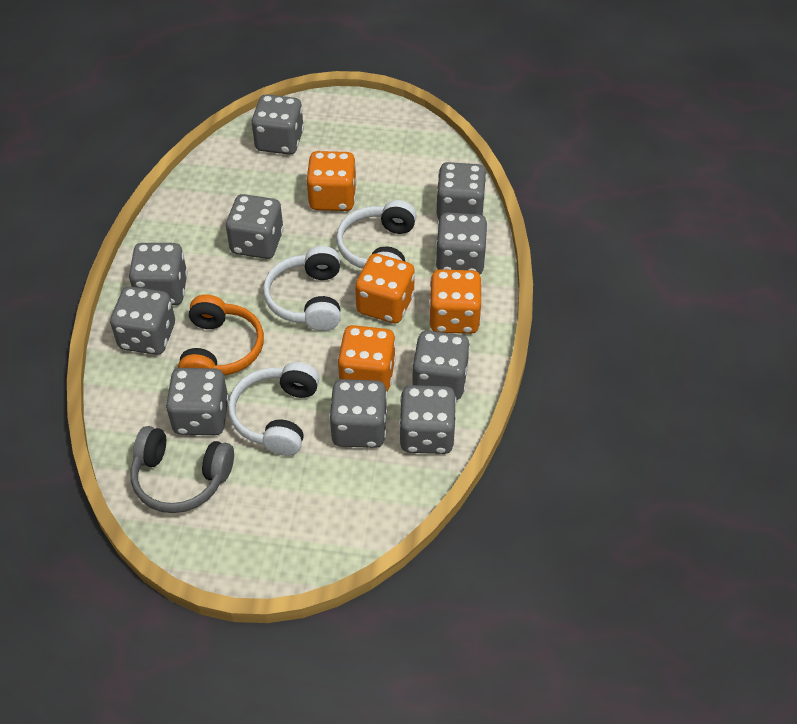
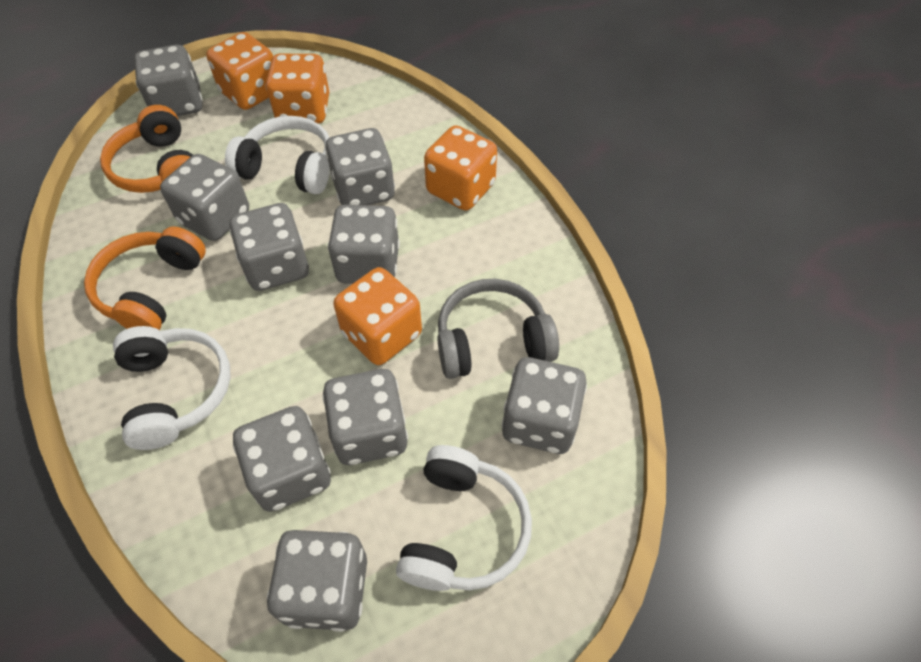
grey dice: 10 -> 9
orange headphones: 1 -> 2

